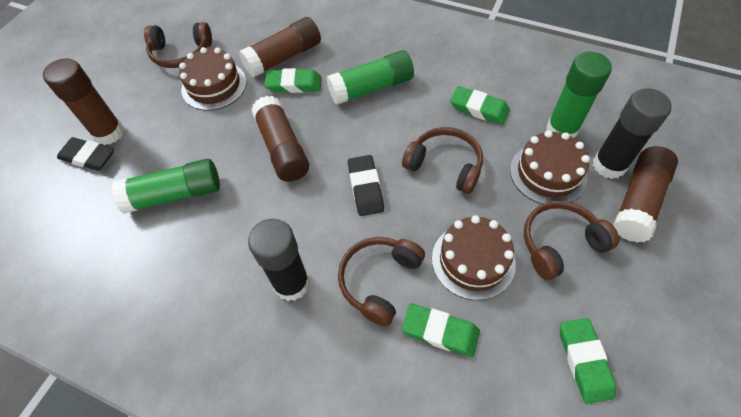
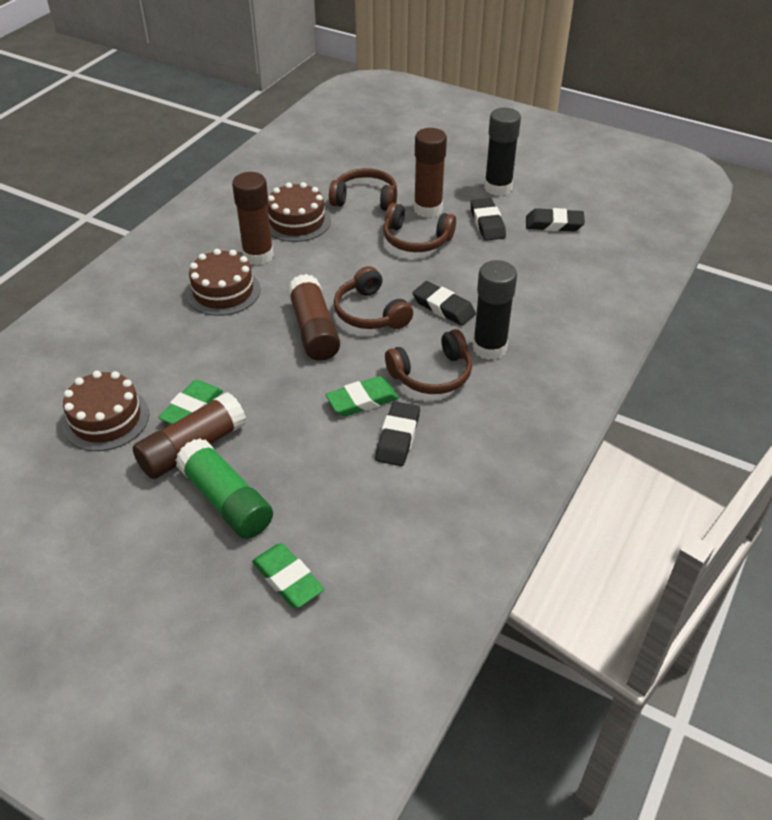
black eraser: 2 -> 4
green eraser: 4 -> 3
green glue stick: 3 -> 1

